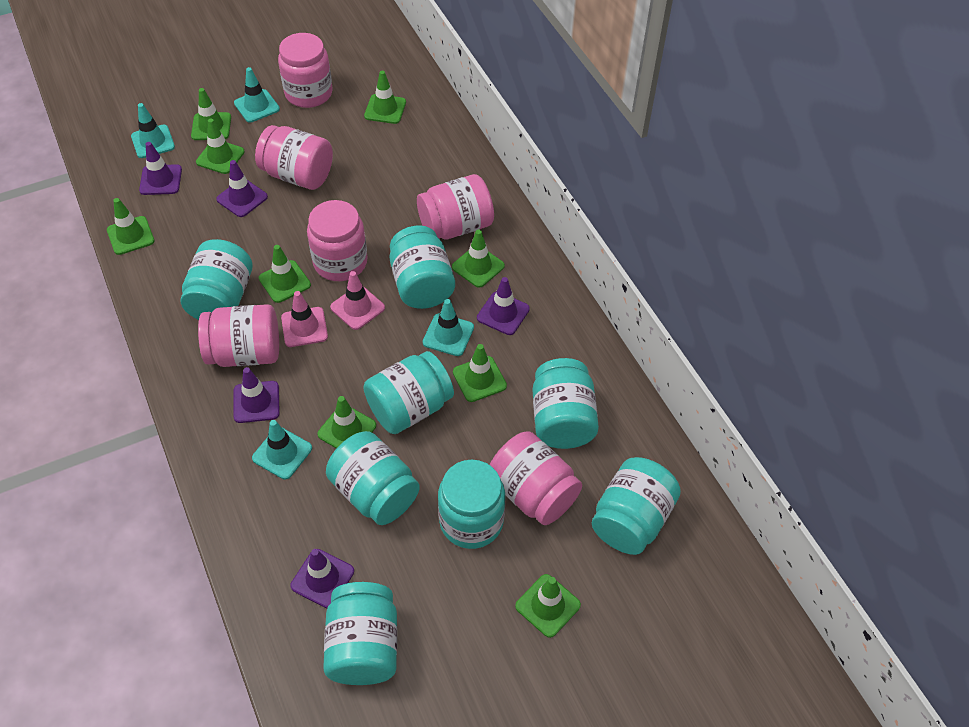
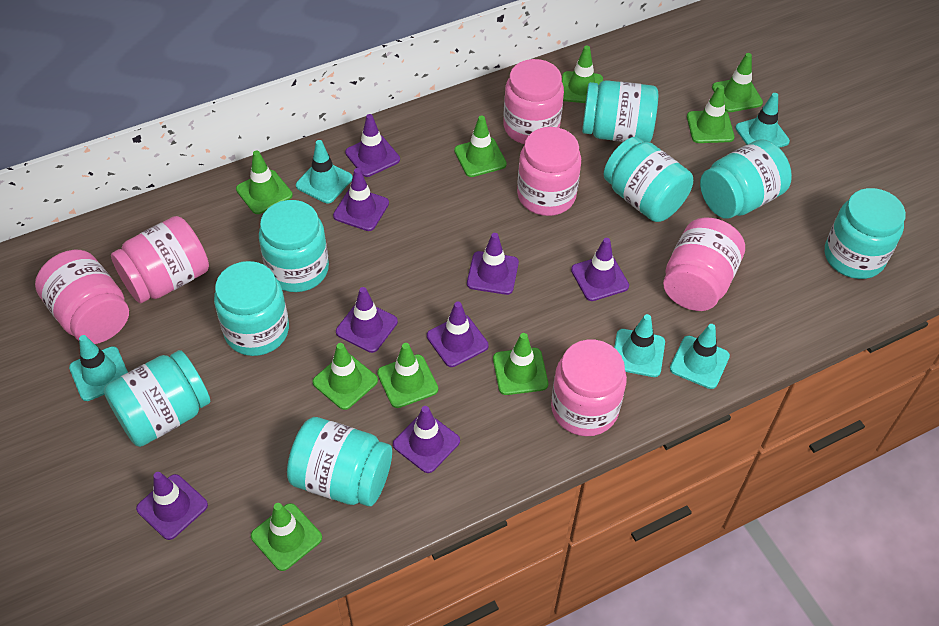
pink traffic cone: 2 -> 0
purple traffic cone: 5 -> 8
turquoise traffic cone: 4 -> 5

